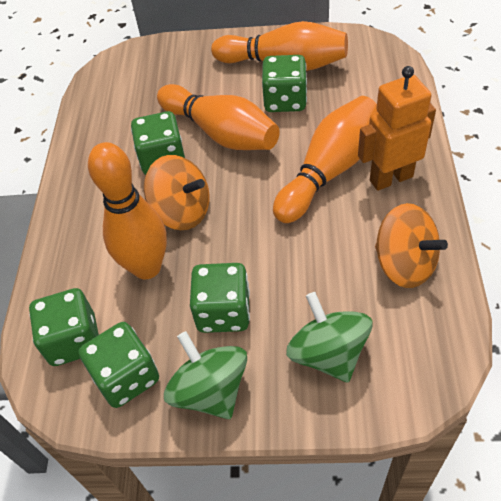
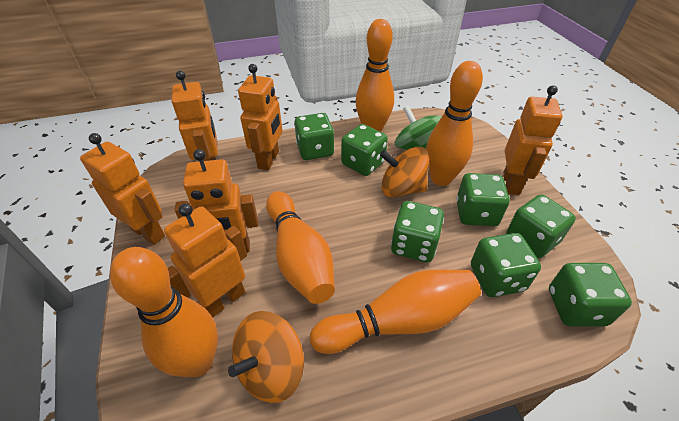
green dice: 5 -> 7
green spinning top: 2 -> 1
orange bowling pin: 4 -> 5
orange robot: 1 -> 6

